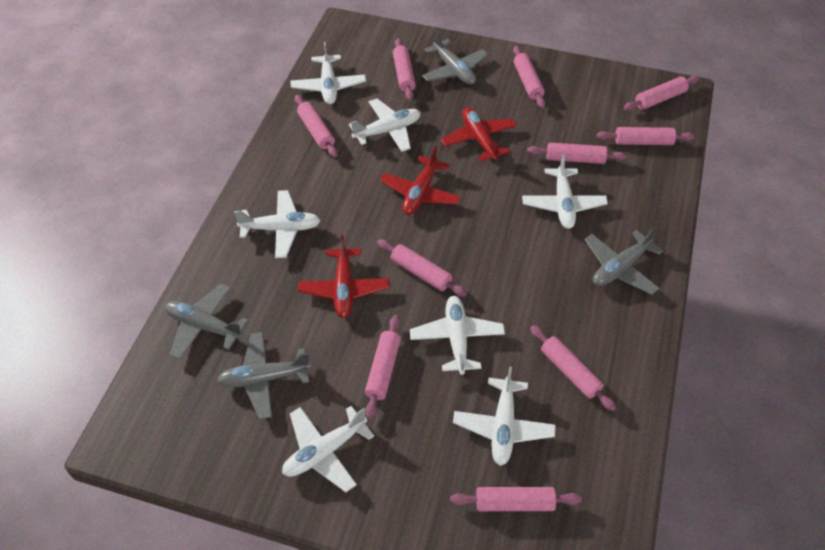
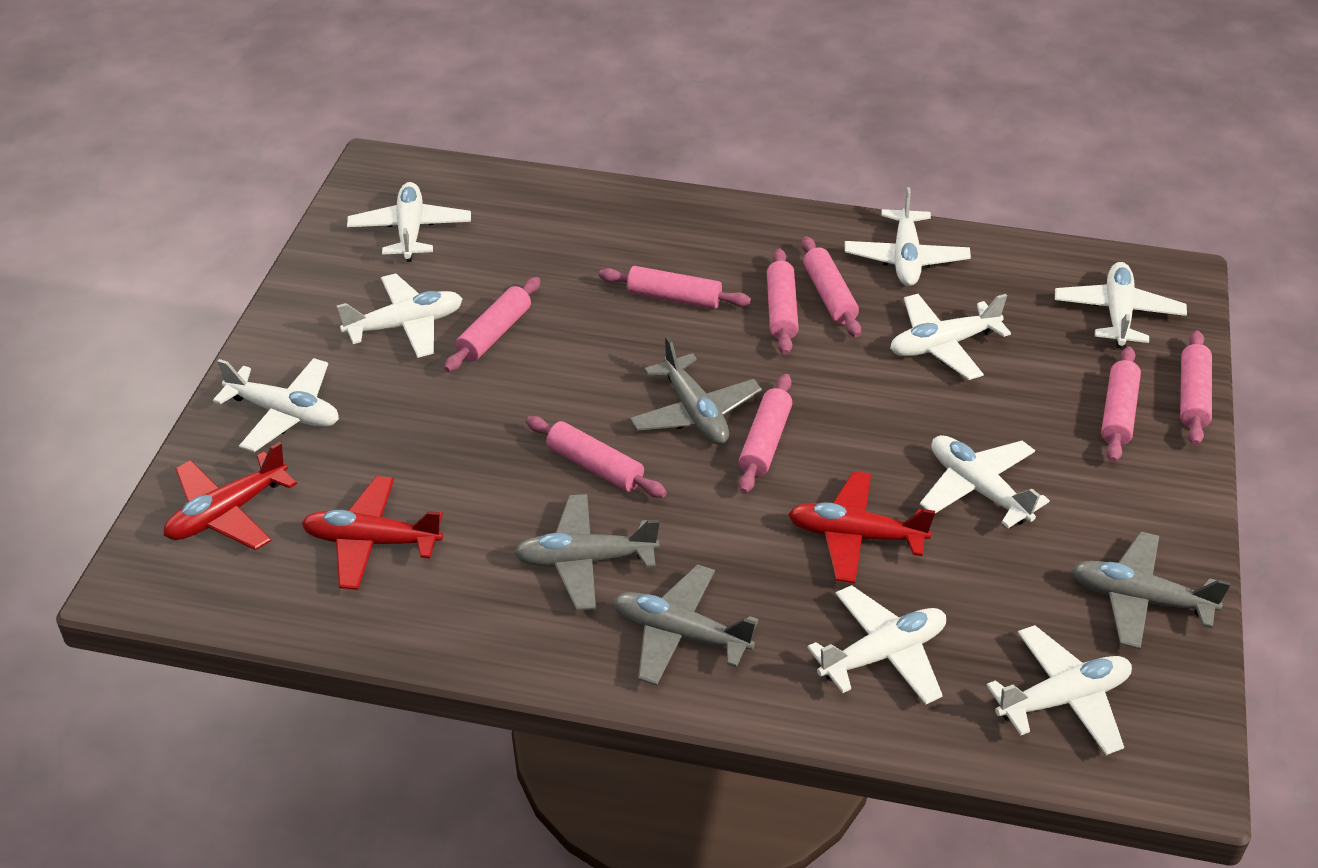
pink rolling pin: 10 -> 8
white plane: 7 -> 9

